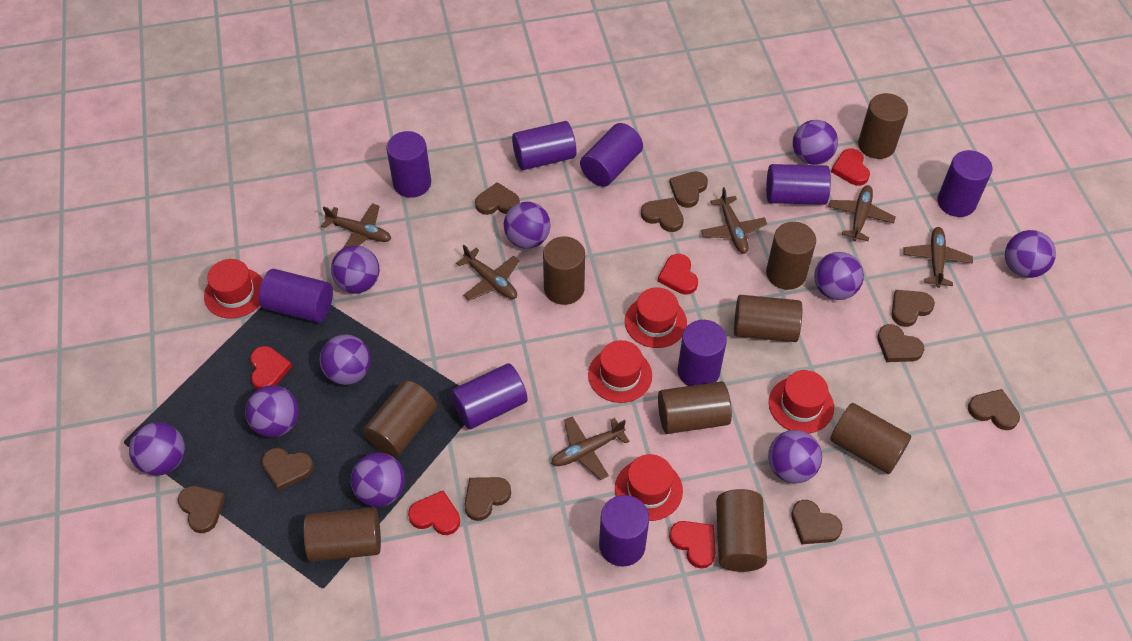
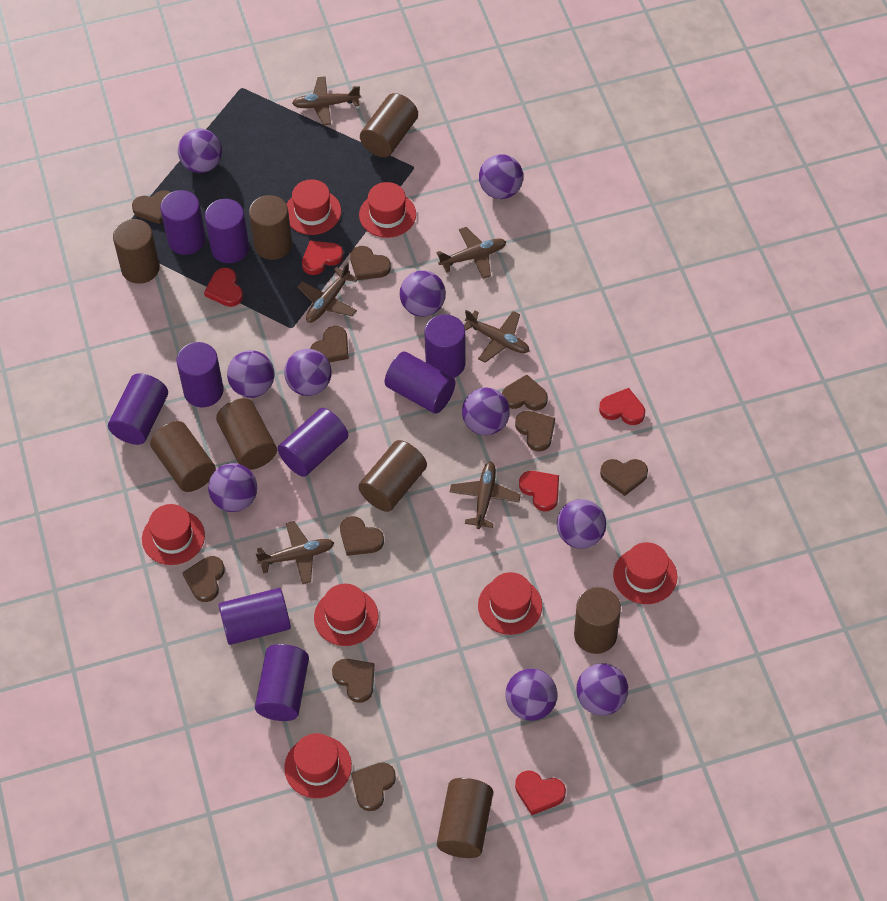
brown cylinder: 9 -> 8
red hat: 5 -> 7

